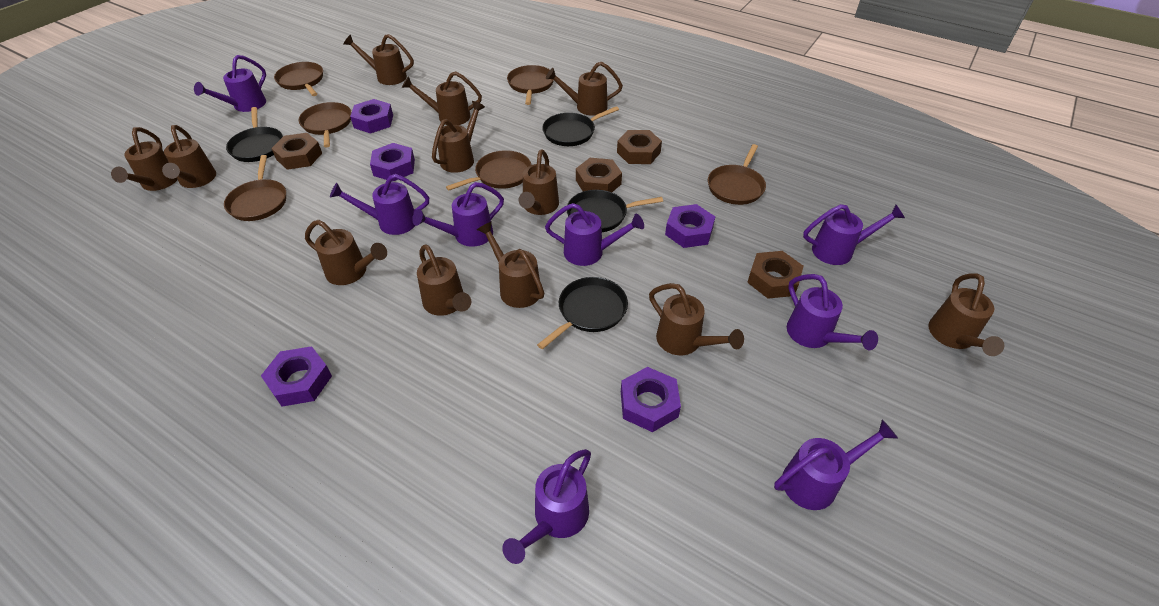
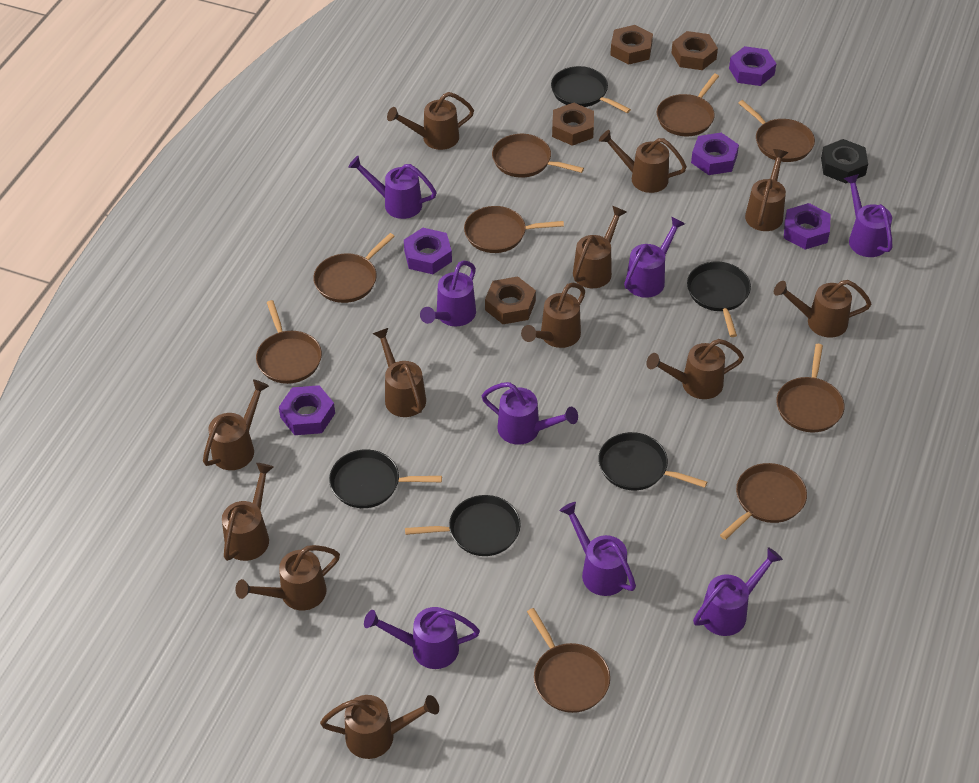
black nut: 0 -> 1
black pan: 4 -> 5
brown pan: 6 -> 9

